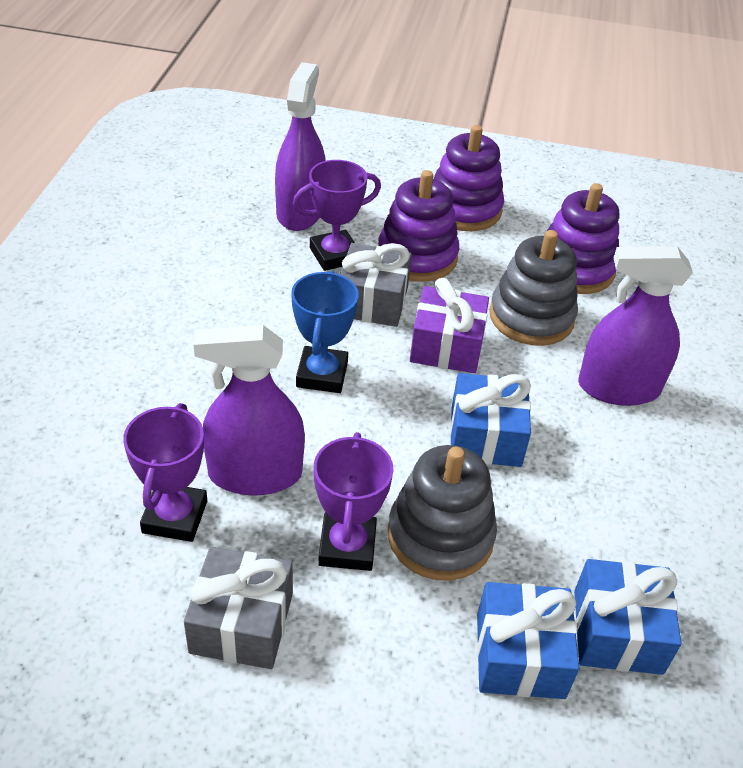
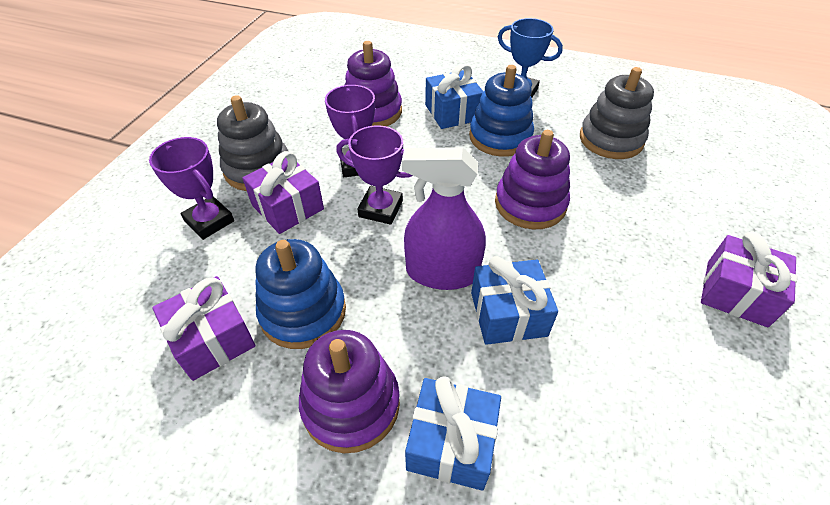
blue stacking toy: 0 -> 2
grey gift: 2 -> 0
purple gift: 1 -> 3
purple spray bottle: 3 -> 1

